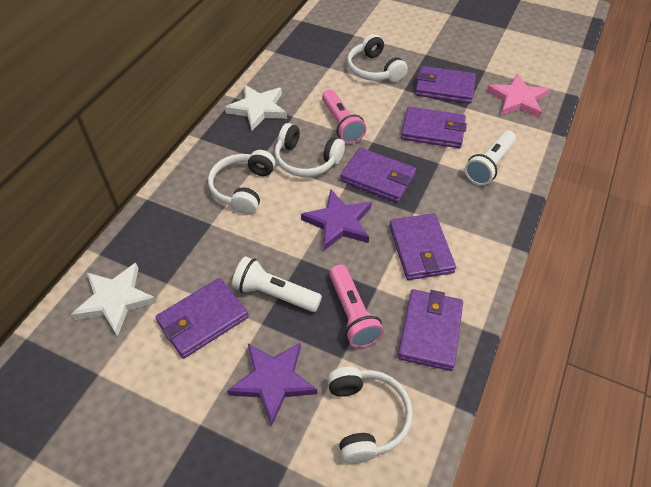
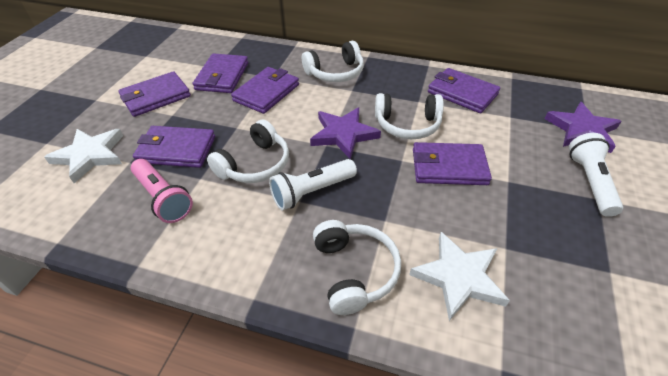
pink flashlight: 2 -> 1
pink star: 1 -> 0

